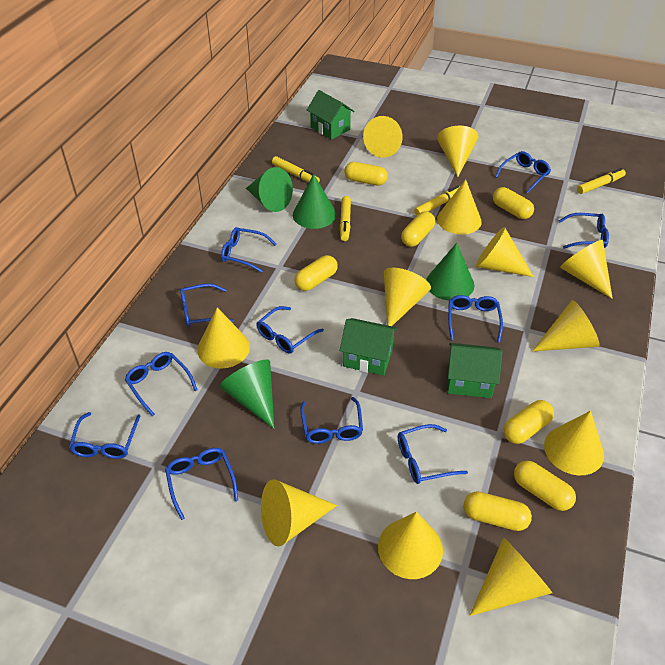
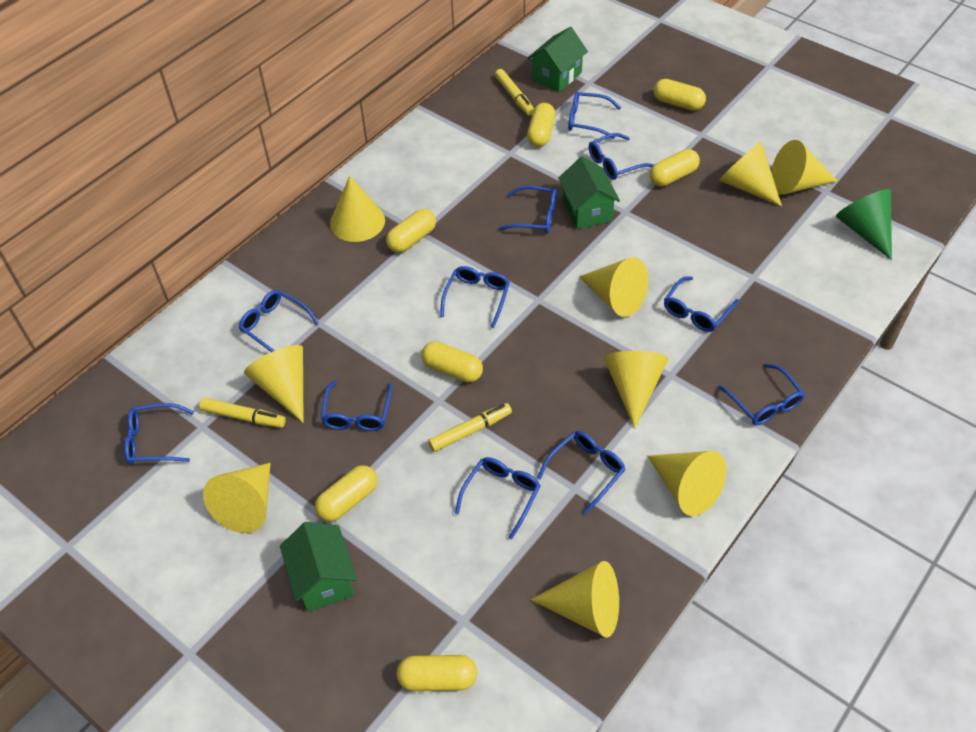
green cone: 4 -> 1
yellow cone: 12 -> 9
yellow marker: 4 -> 3

